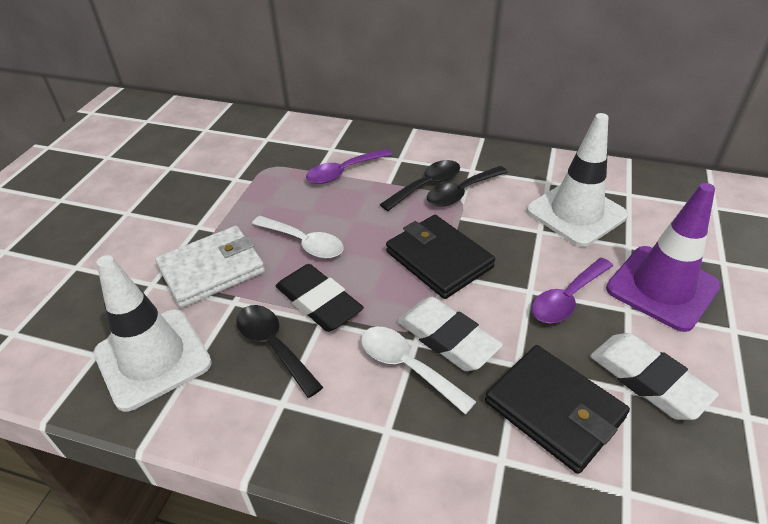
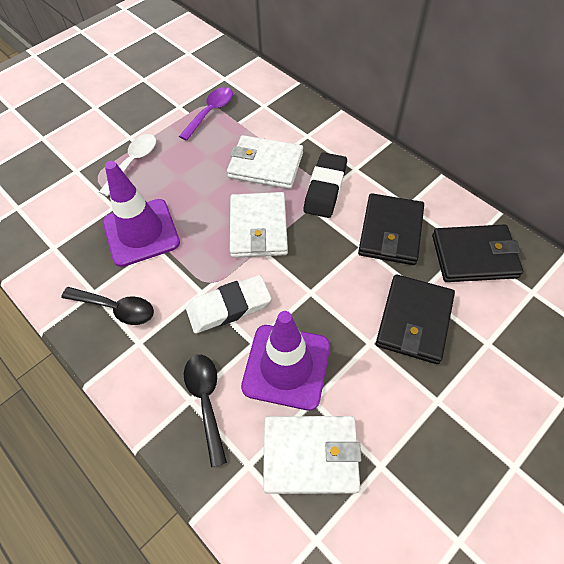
black spoon: 3 -> 2
black wallet: 2 -> 3
purple spoon: 2 -> 1
purple traffic cone: 1 -> 2
white eraser: 2 -> 1
white spoon: 2 -> 1
white traffic cone: 2 -> 0
white wallet: 1 -> 3

